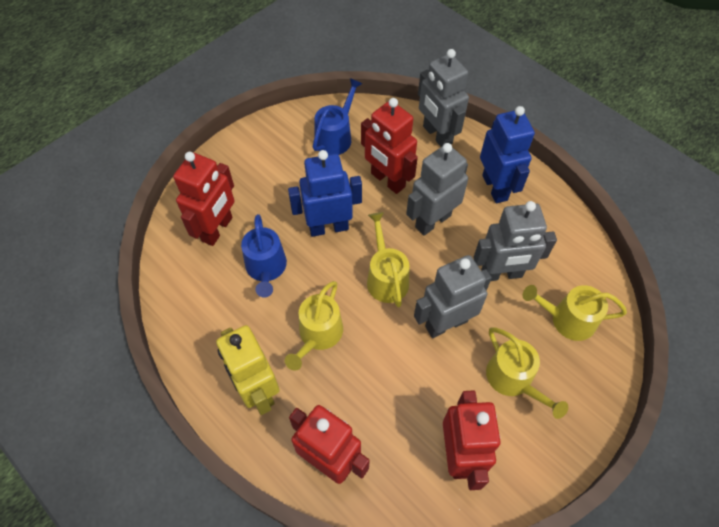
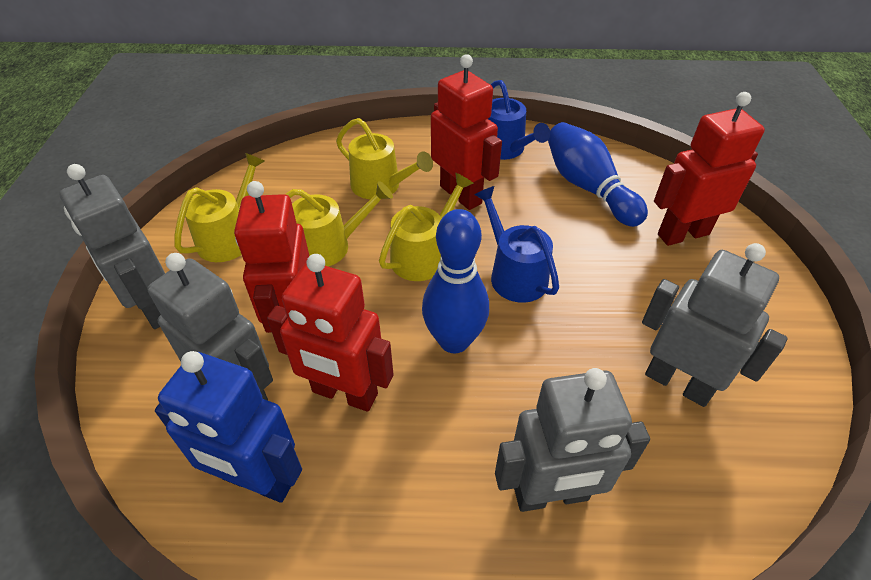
blue bowling pin: 0 -> 2
blue robot: 2 -> 1
yellow robot: 1 -> 0

